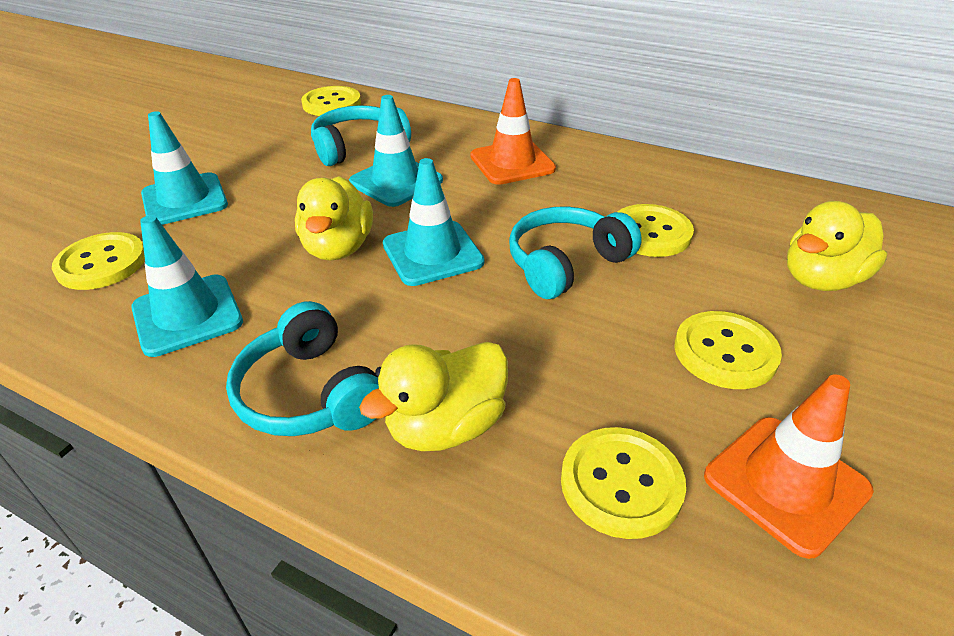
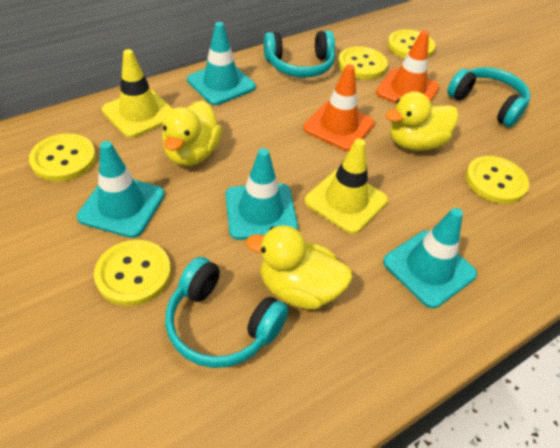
yellow traffic cone: 0 -> 2

